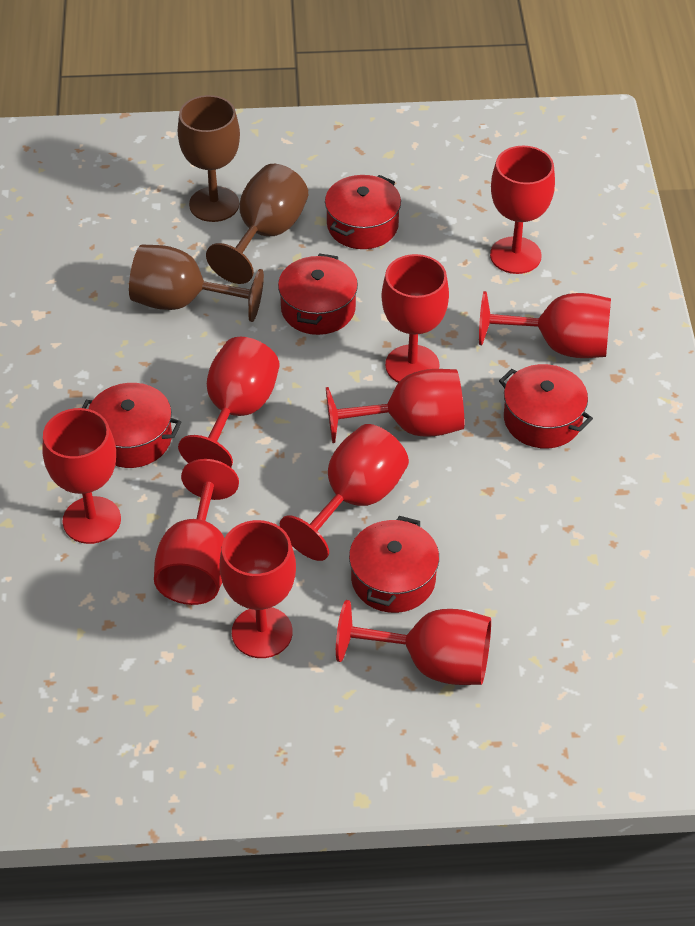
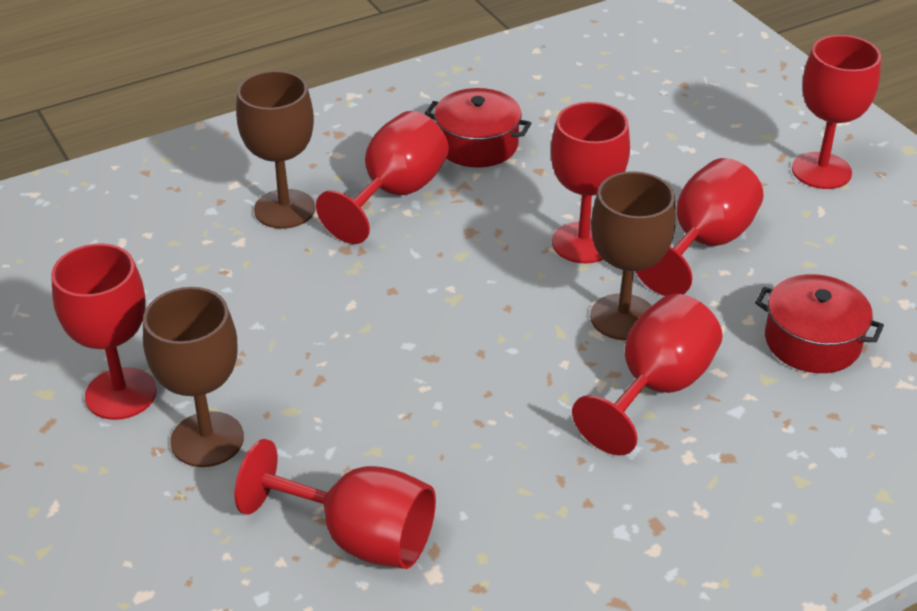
red goblet: 10 -> 7
red pot: 5 -> 2

